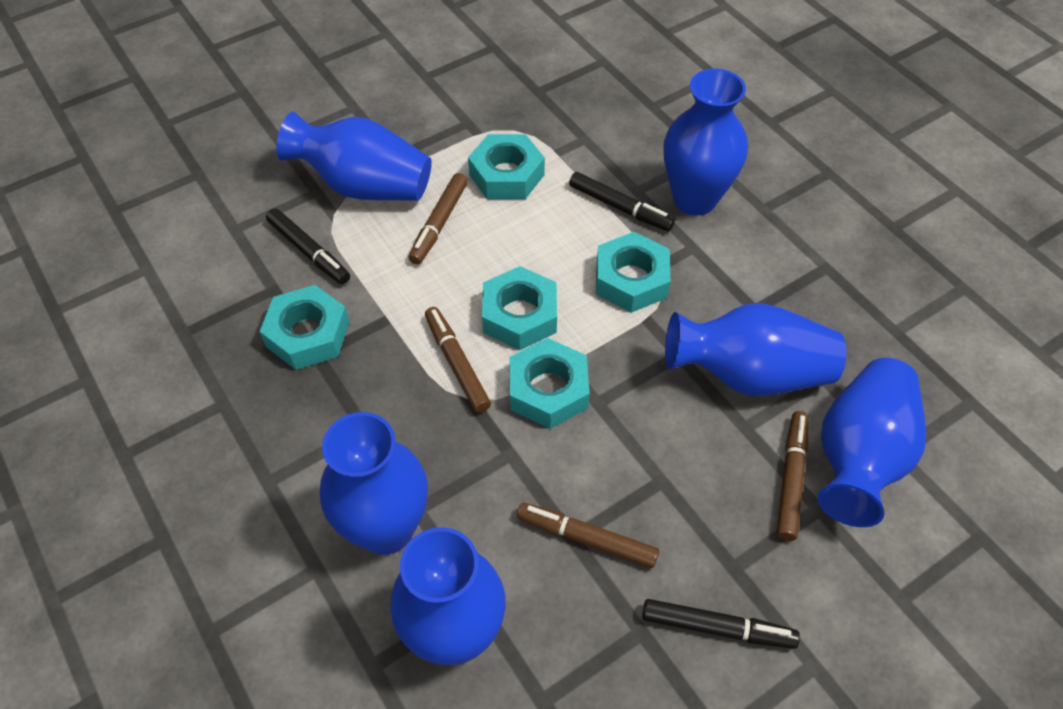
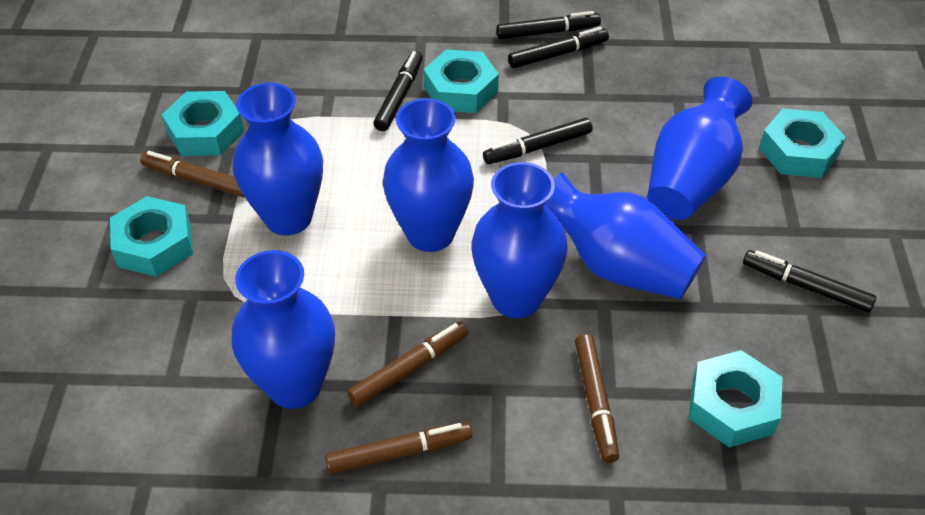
black marker: 3 -> 5

